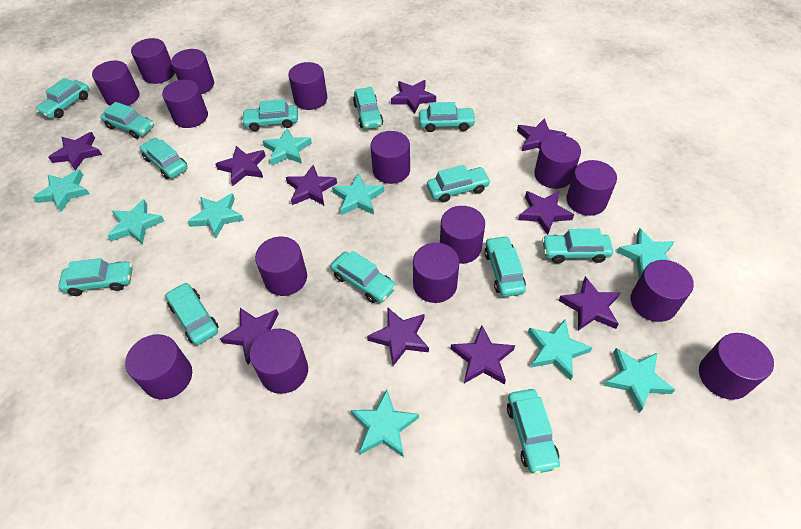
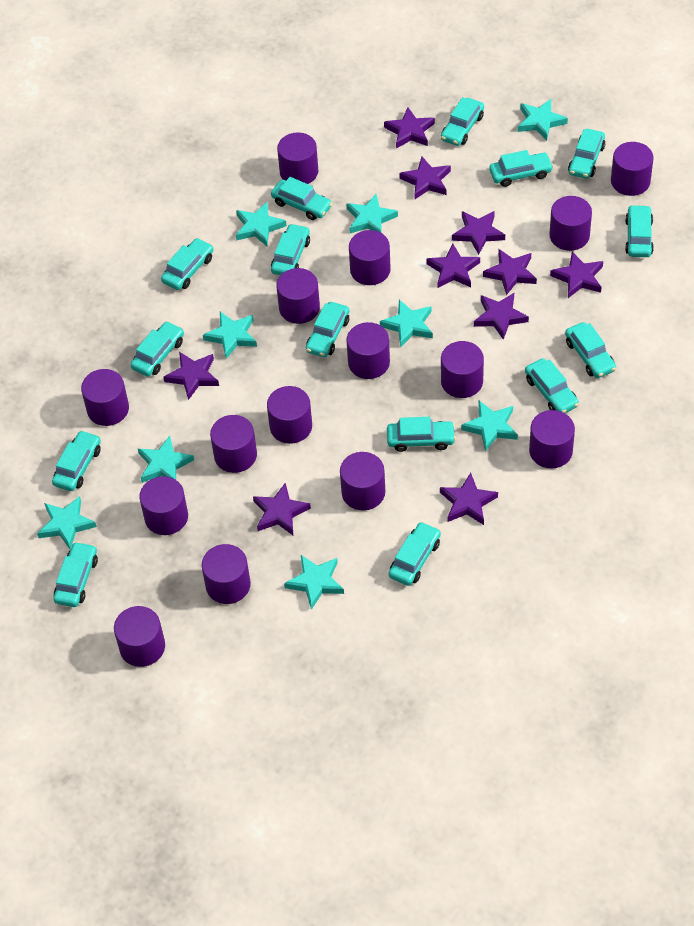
turquoise car: 13 -> 15

